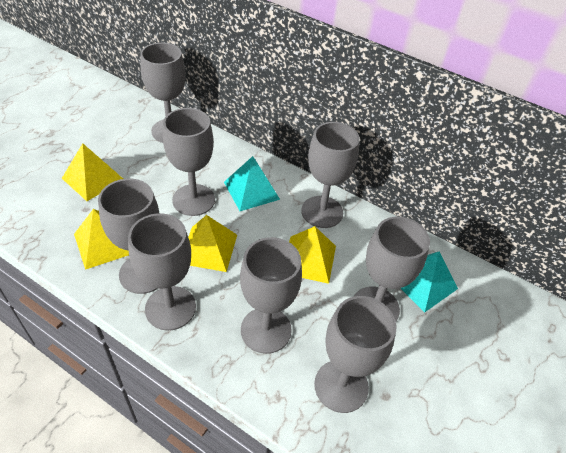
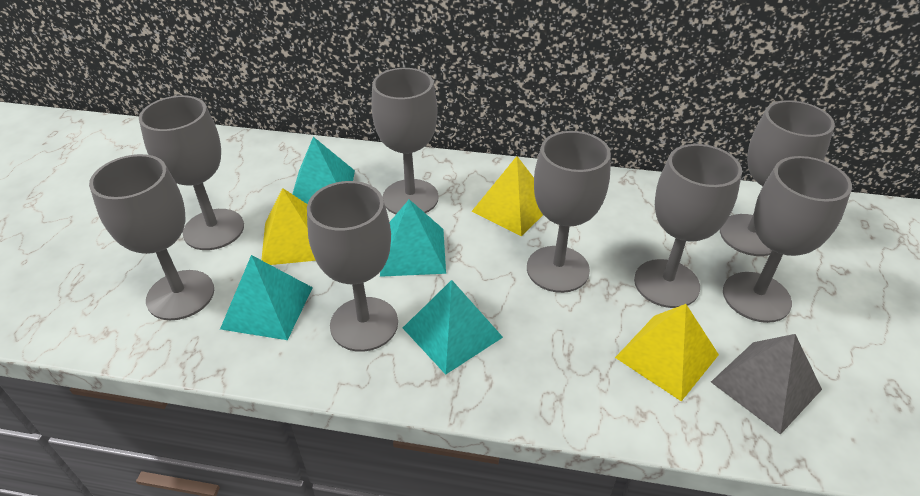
grey pyramid: 0 -> 1
turquoise pyramid: 2 -> 4
yellow pyramid: 4 -> 3

